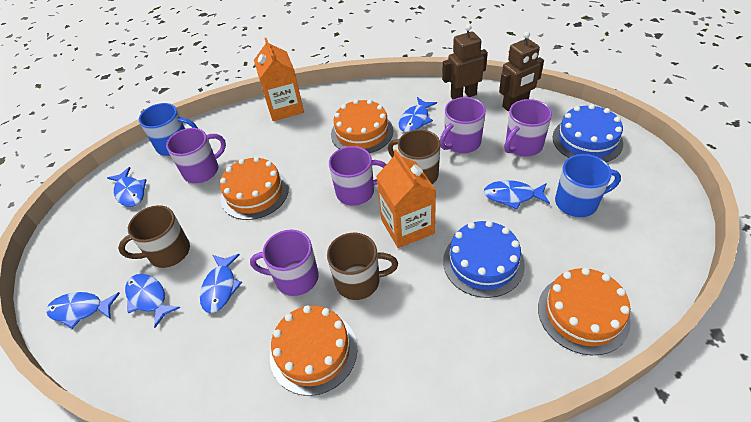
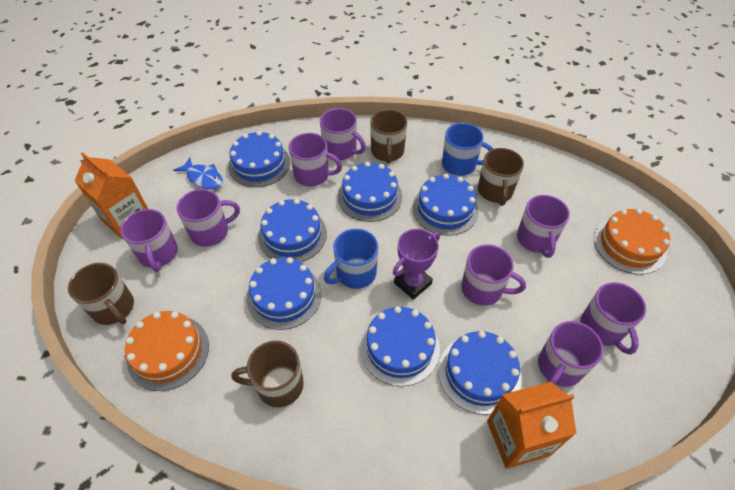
blue cake: 2 -> 7
blue fish: 6 -> 1
brown mug: 3 -> 4
brown robot: 2 -> 0
orange cake: 4 -> 2
purple mug: 5 -> 8
purple trophy: 0 -> 1

